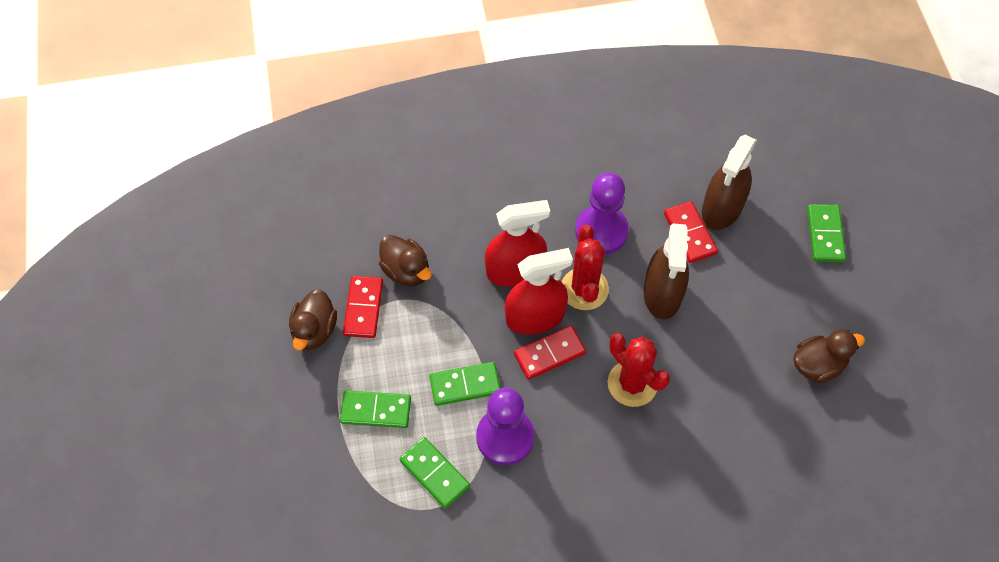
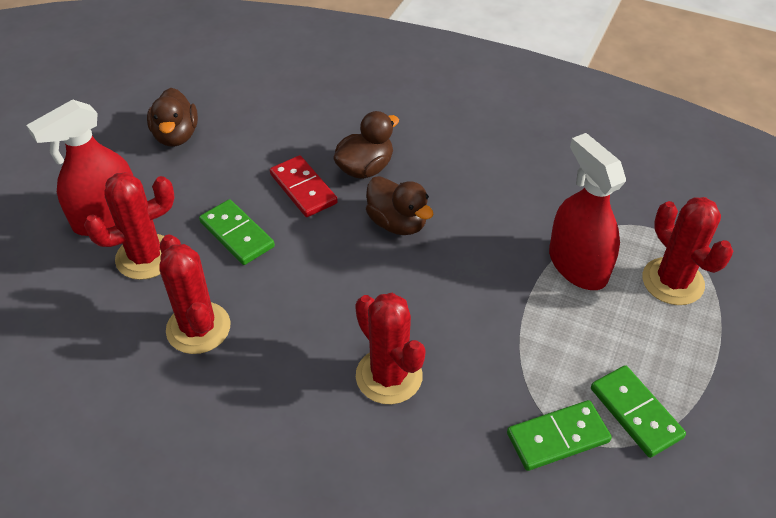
brown spray bottle: 2 -> 0
green domino: 4 -> 3
purple pawn: 2 -> 0
red cactus: 2 -> 4
red domino: 3 -> 1

